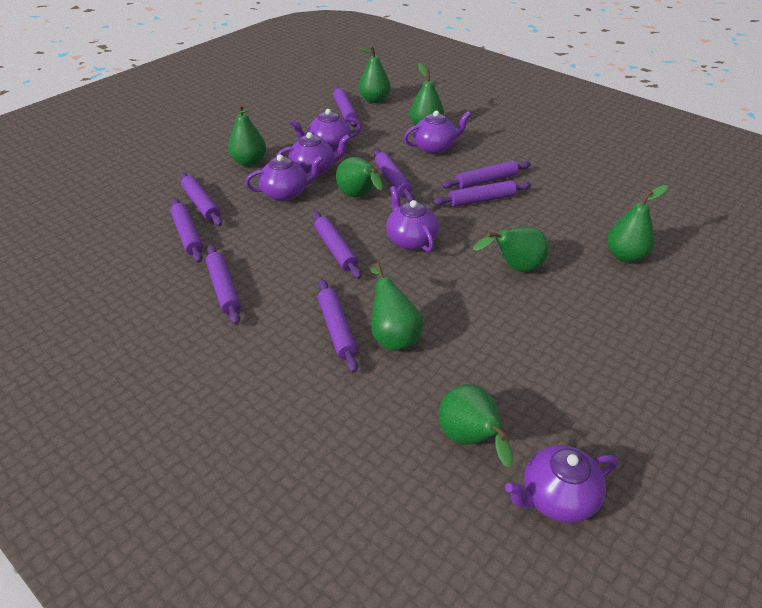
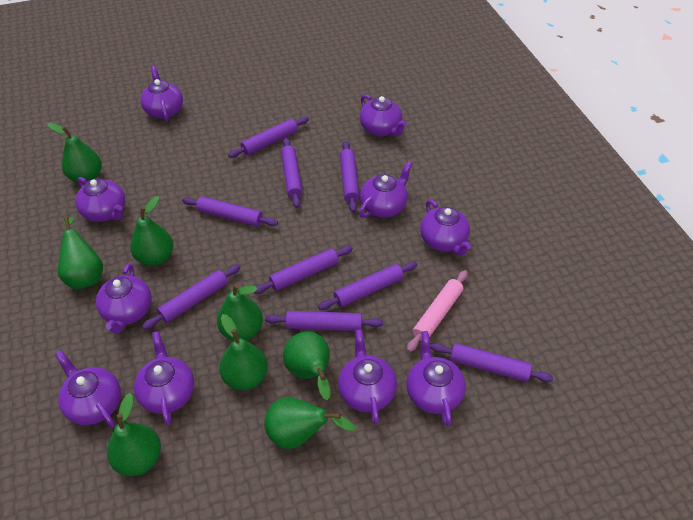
pink rolling pin: 0 -> 1
purple teapot: 6 -> 10

